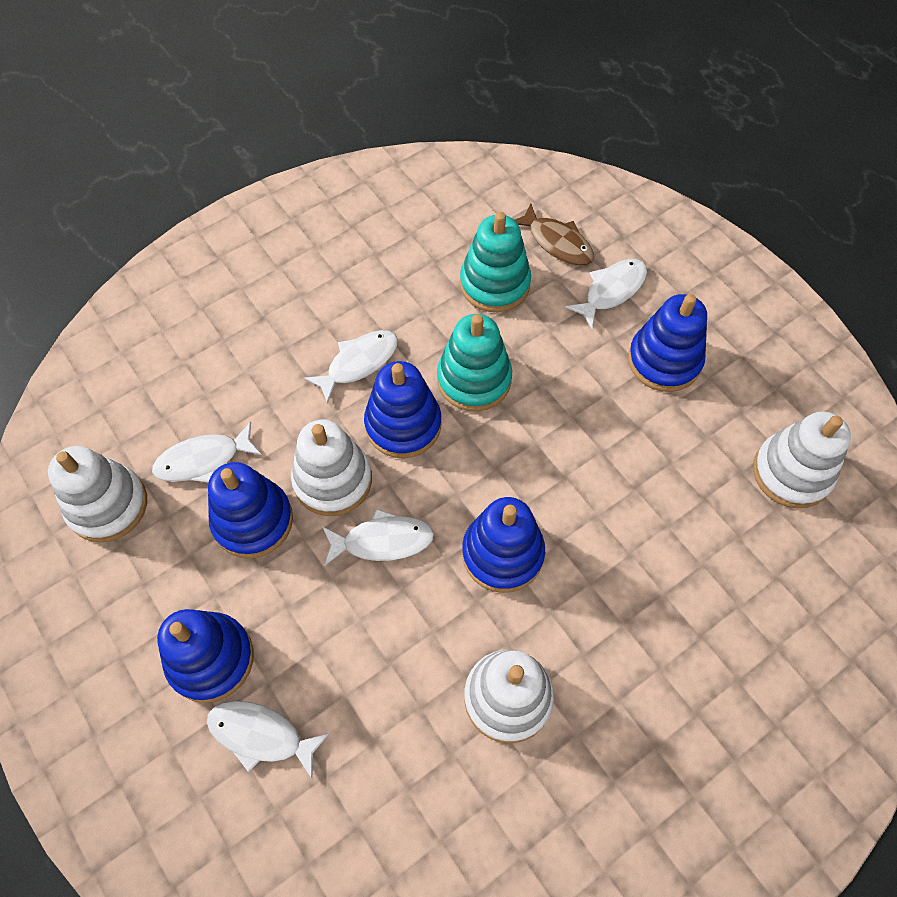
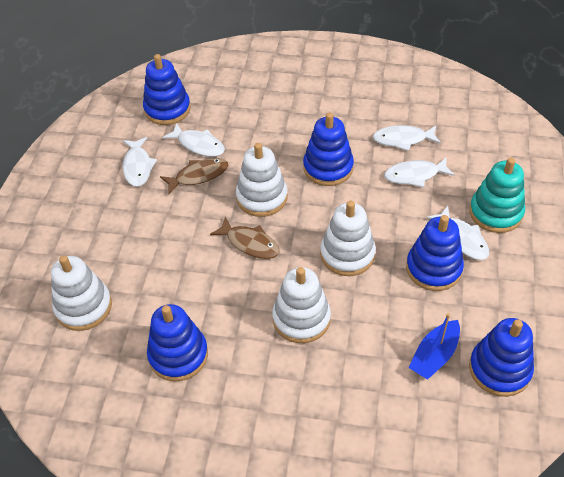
blue boat: 0 -> 1
brown fish: 1 -> 2
turquoise stacking toy: 2 -> 1

